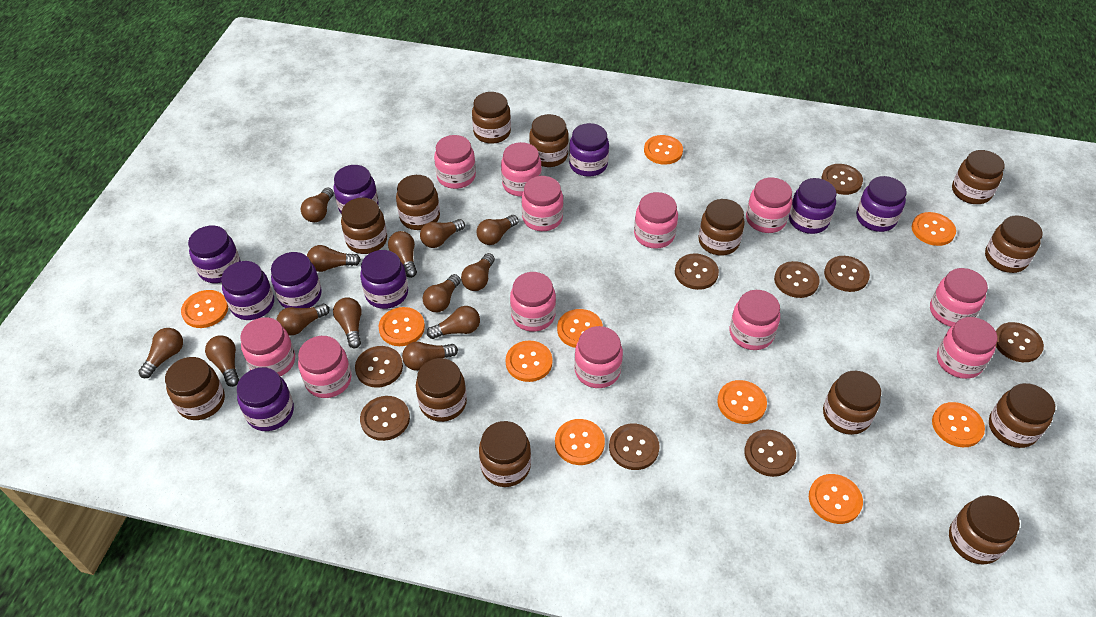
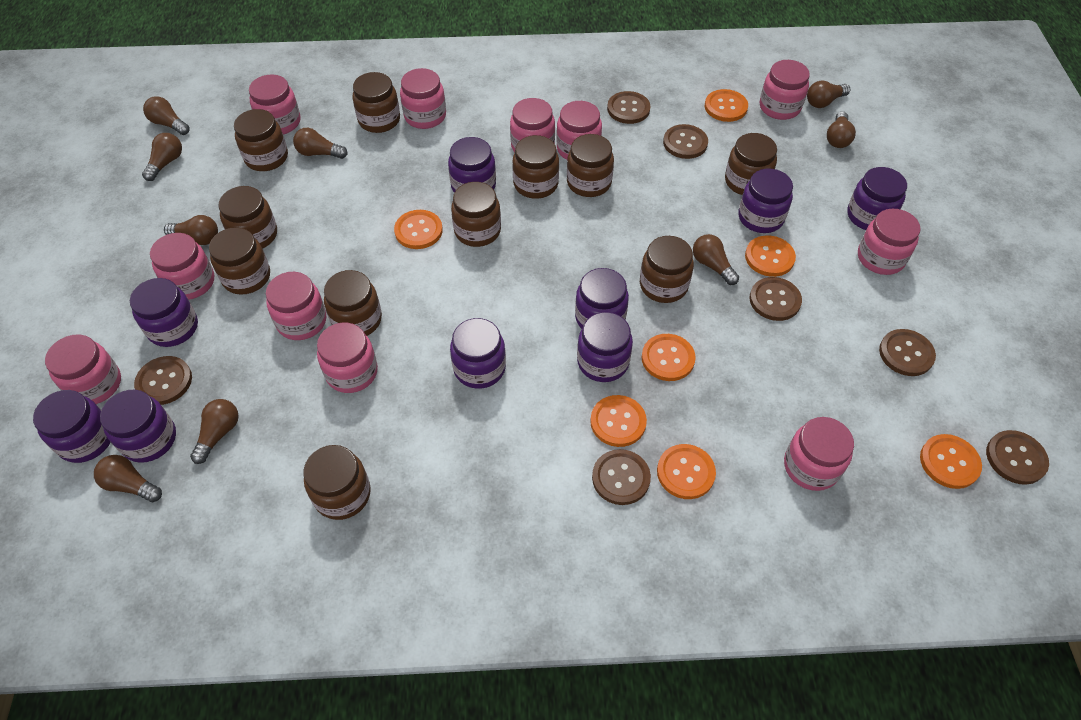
brown button: 9 -> 7
brown jar: 13 -> 11
brown light bulb: 13 -> 9
orange button: 10 -> 7
pink jar: 12 -> 11

